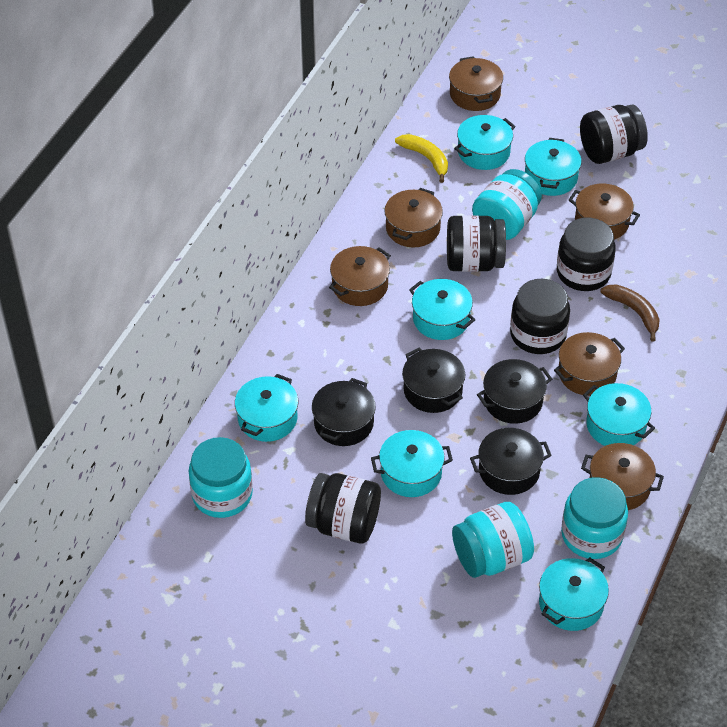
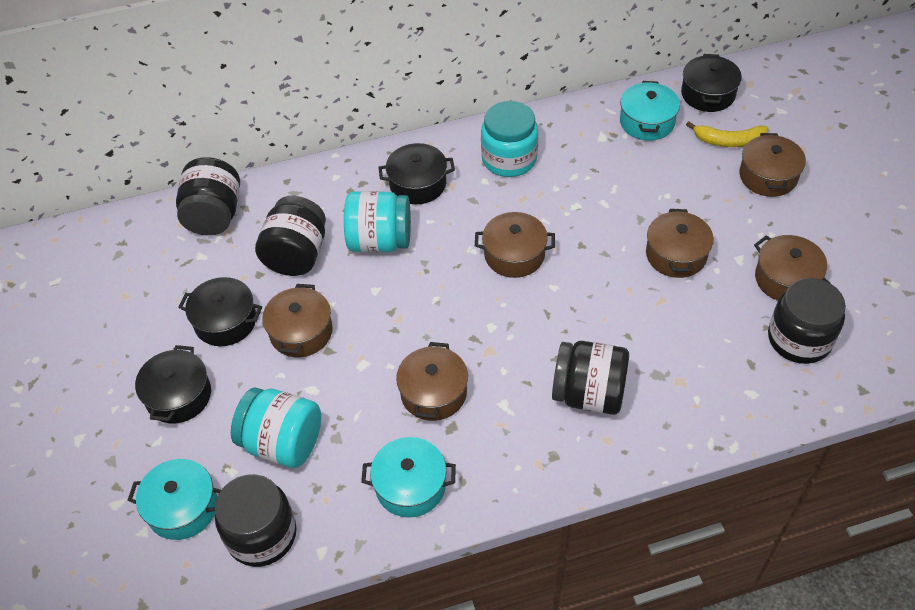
brown banana: 1 -> 0
turquoise jar: 4 -> 3
turquoise pot: 7 -> 3

